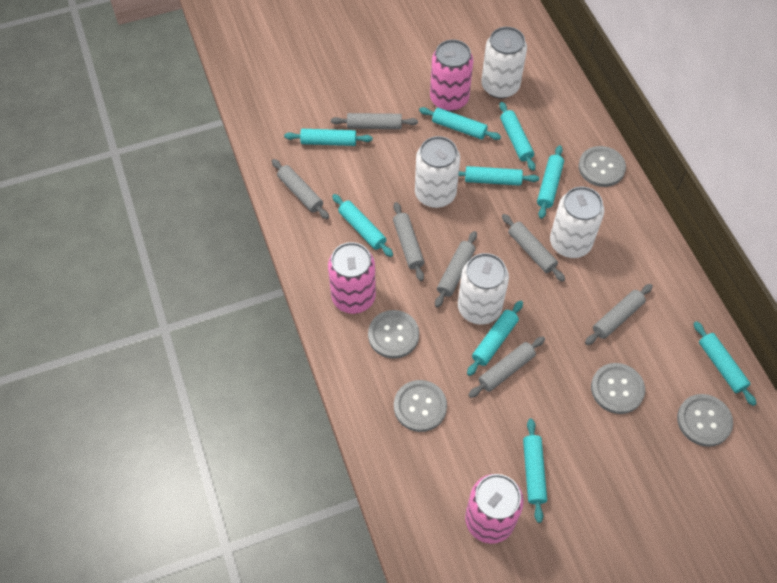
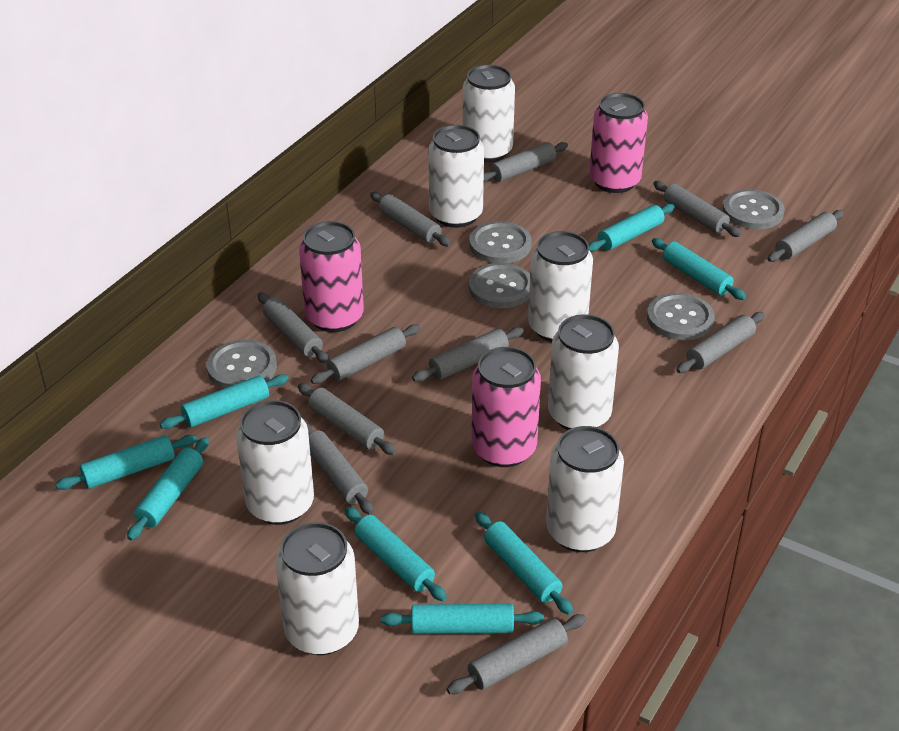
grey rolling pin: 7 -> 11
turquoise rolling pin: 9 -> 8
white can: 4 -> 7

